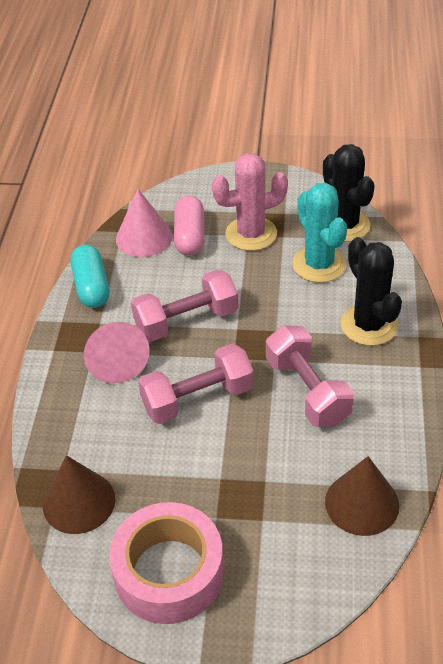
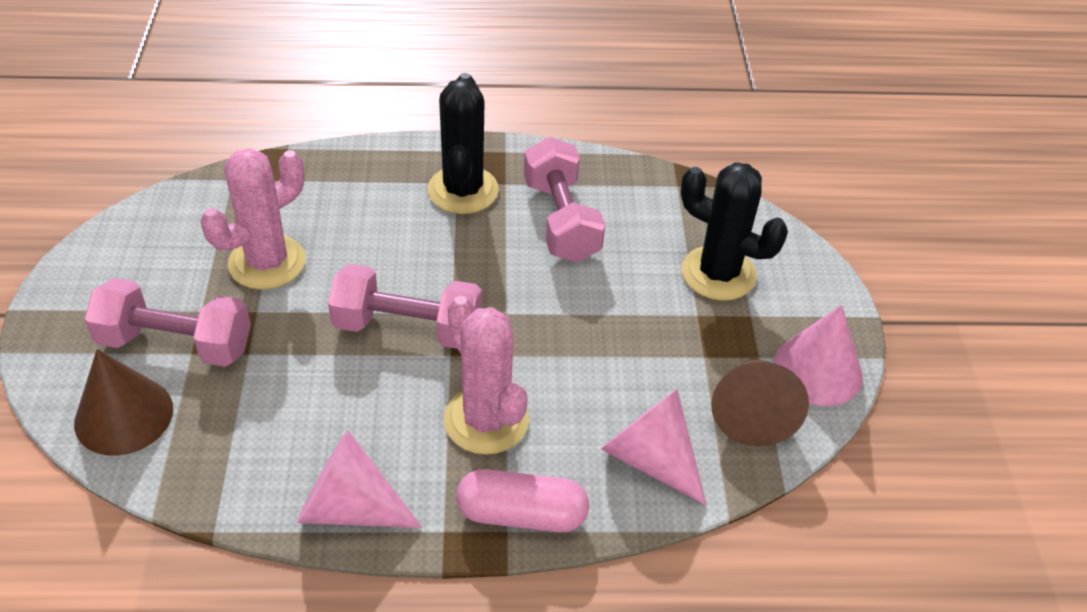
pink cactus: 1 -> 2
pink cone: 2 -> 3
pink tape: 1 -> 0
turquoise cactus: 1 -> 0
turquoise capsule: 1 -> 0

